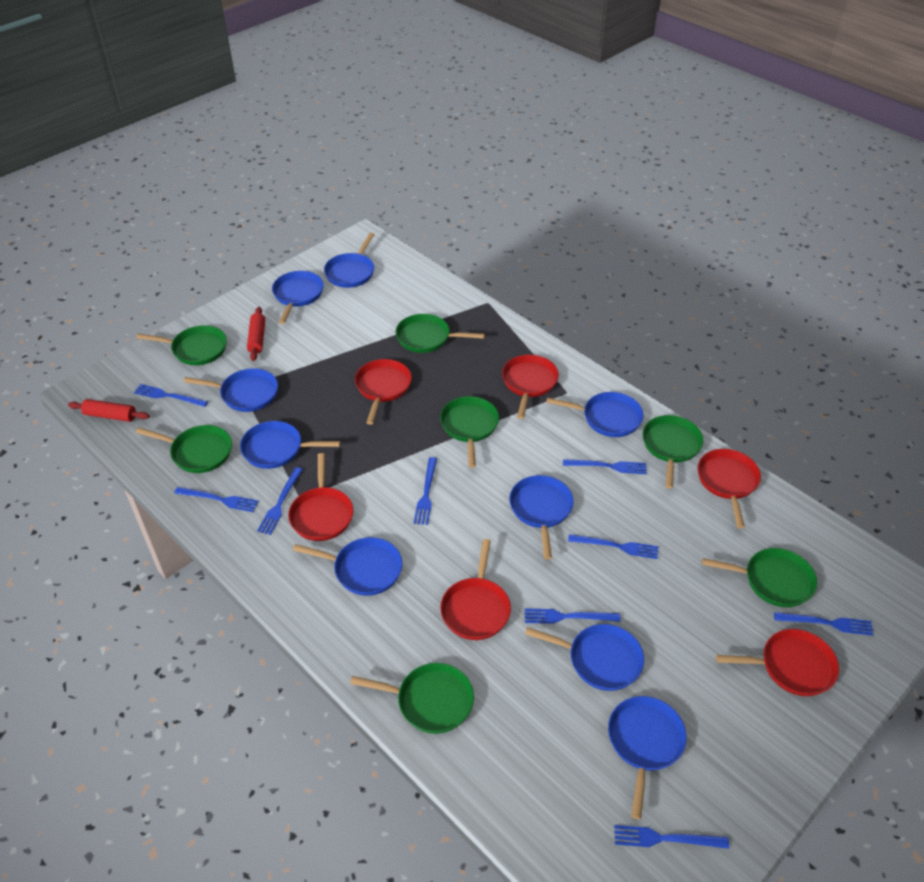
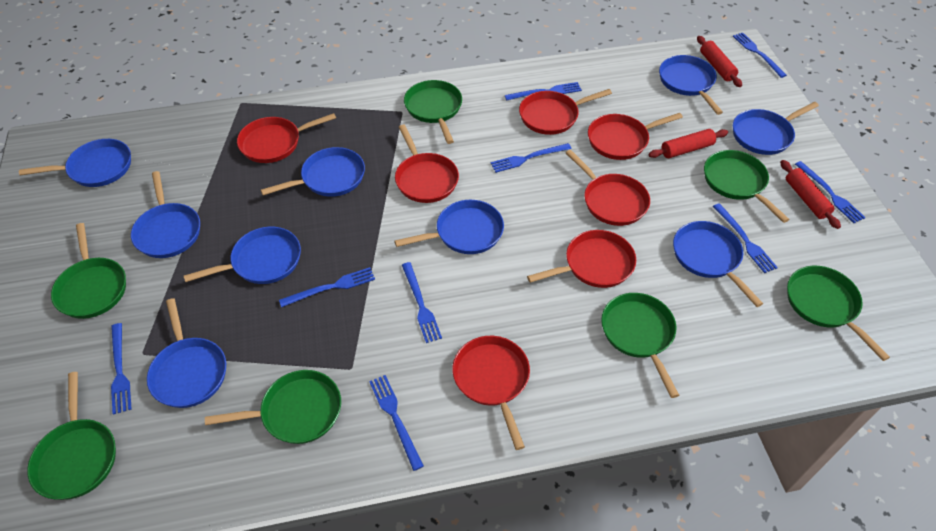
red pan: 6 -> 7
red rolling pin: 2 -> 3

